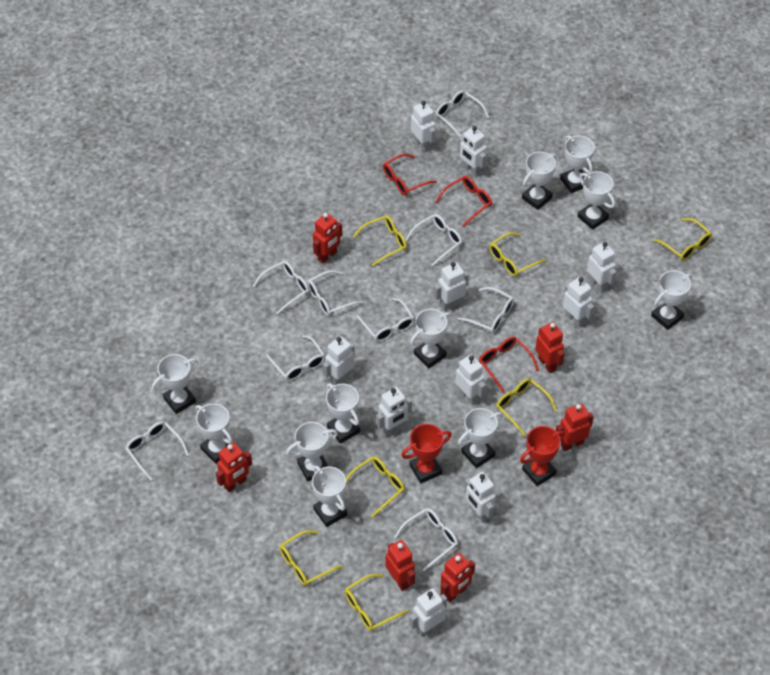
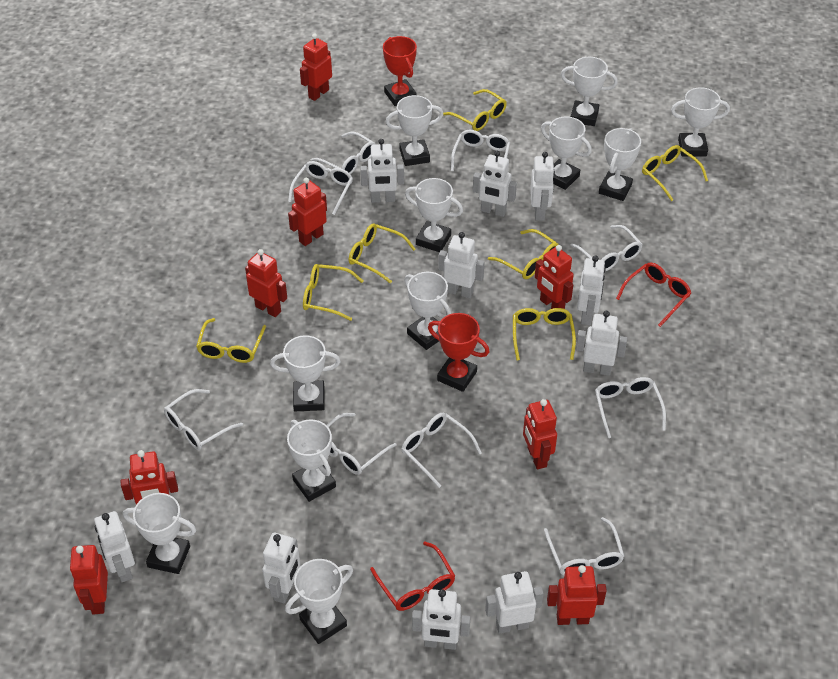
red glasses: 3 -> 2
red robot: 6 -> 8

